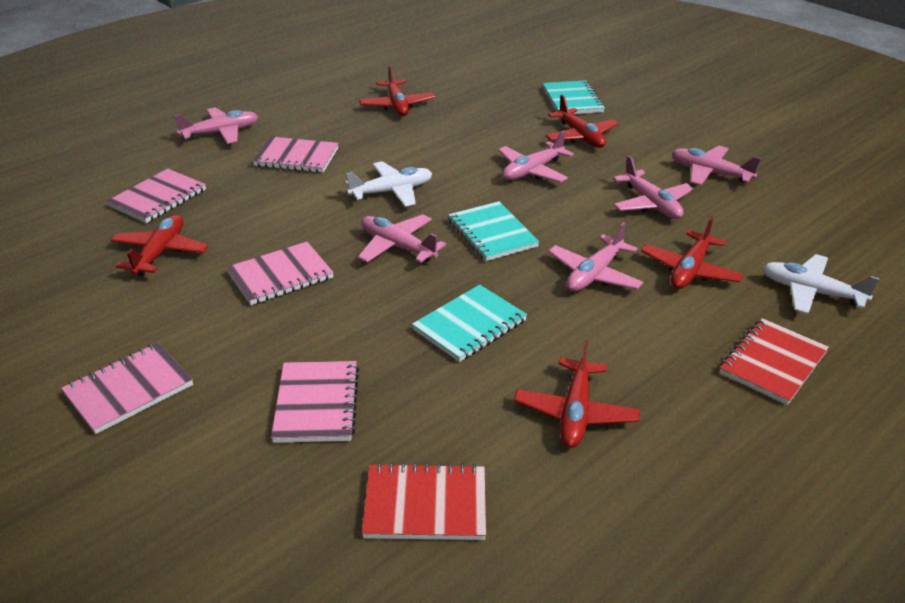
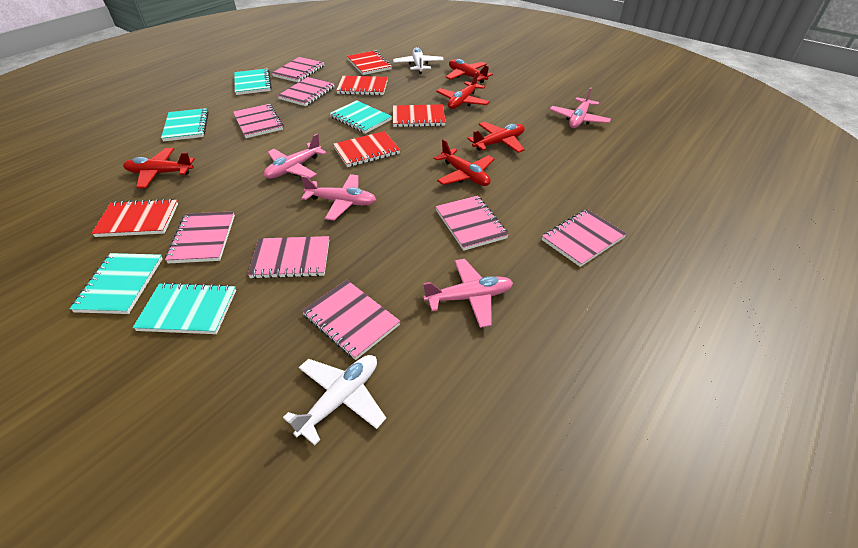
pink notebook: 5 -> 8
pink plane: 6 -> 4
red notebook: 2 -> 5
turquoise notebook: 3 -> 5

